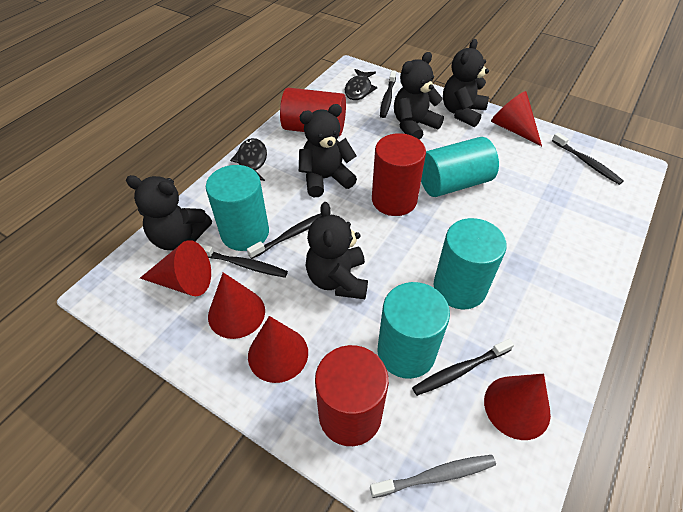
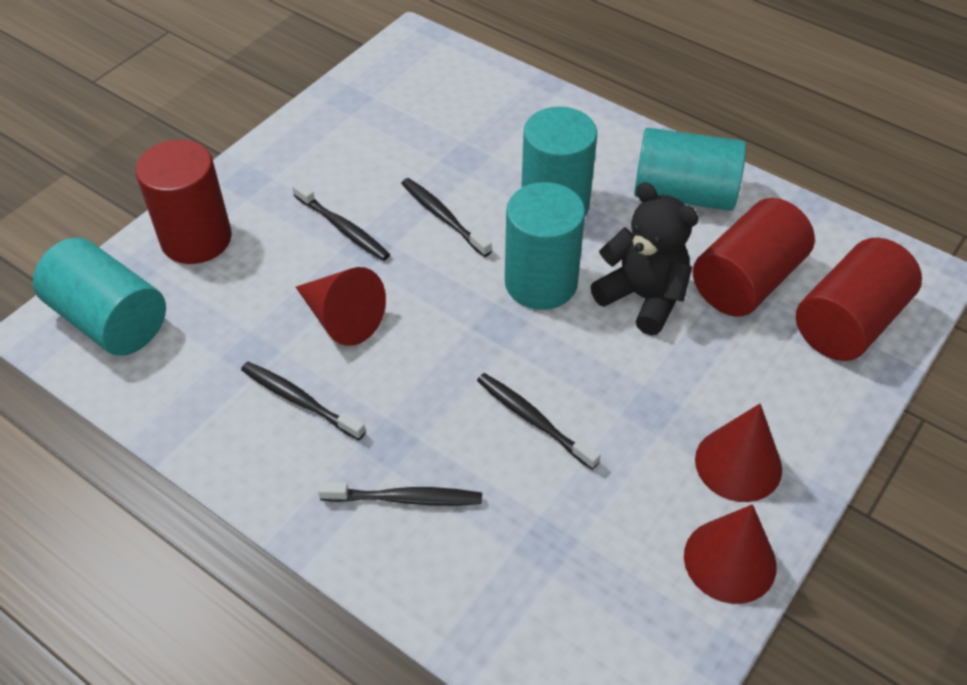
black fish: 2 -> 0
black teddy bear: 5 -> 1
grey toothbrush: 1 -> 0
red cone: 5 -> 3

